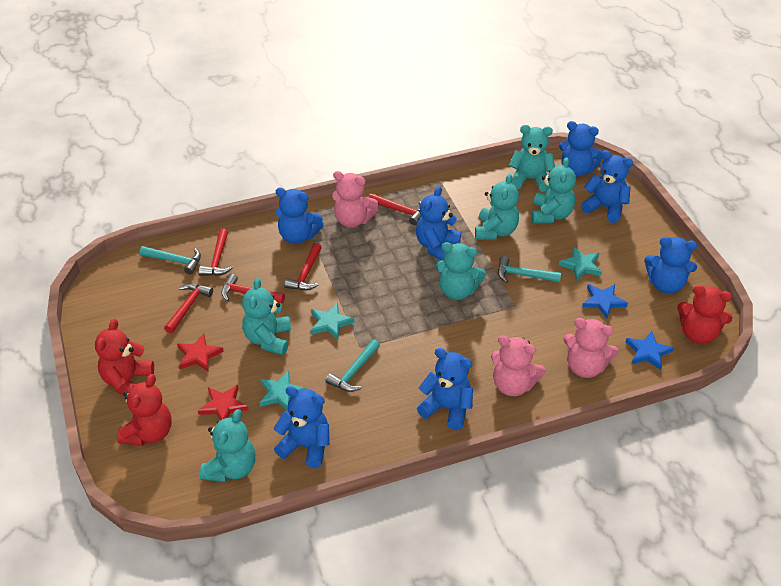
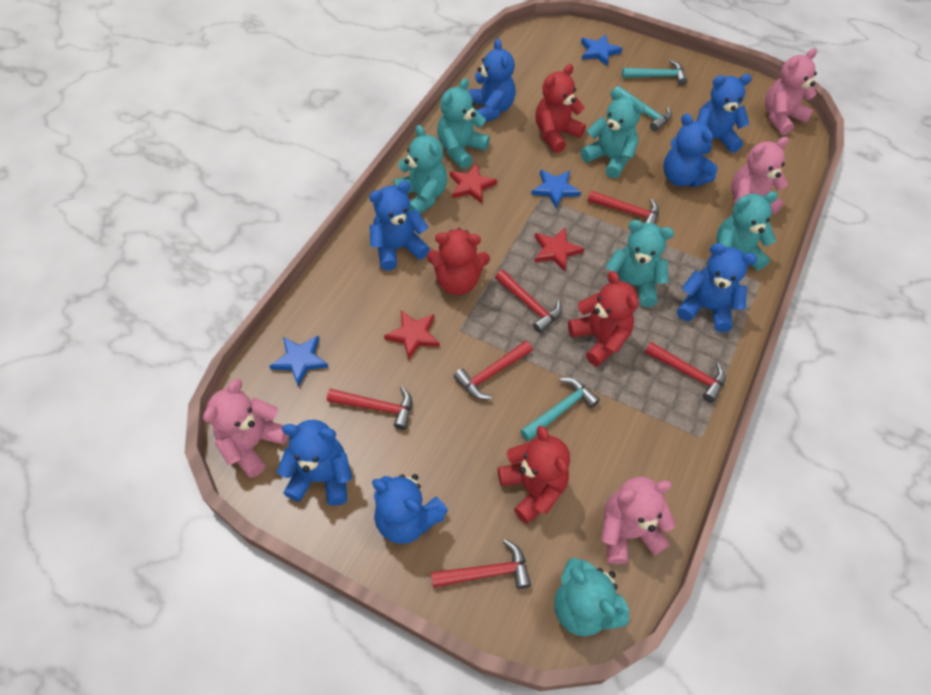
blue star: 2 -> 3
pink teddy bear: 3 -> 4
red hammer: 5 -> 6
red star: 2 -> 3
red teddy bear: 3 -> 4
turquoise star: 3 -> 0

